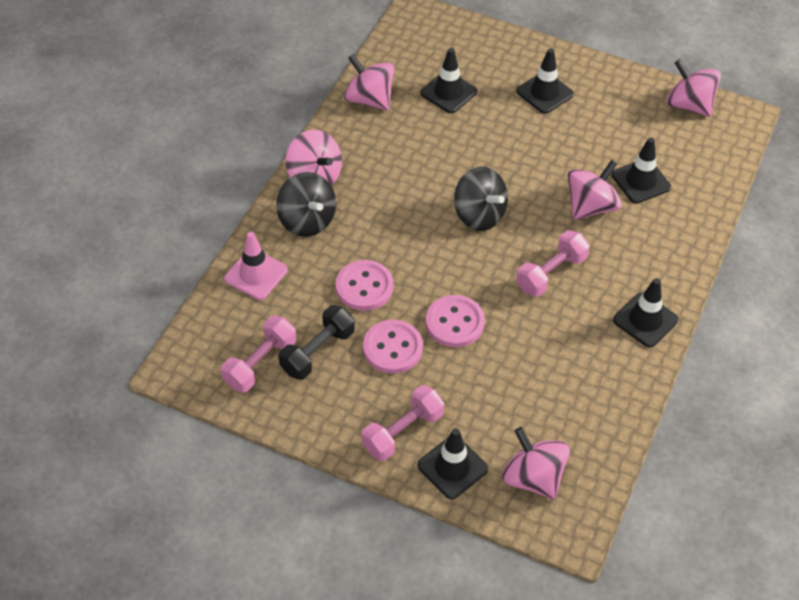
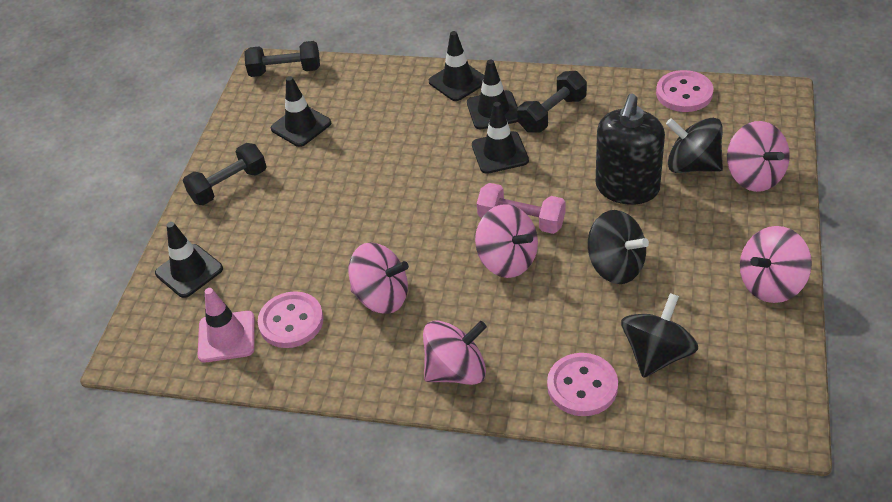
black dumbbell: 1 -> 3
black soap dispenser: 0 -> 1
black spinning top: 2 -> 3
pink dumbbell: 3 -> 1

